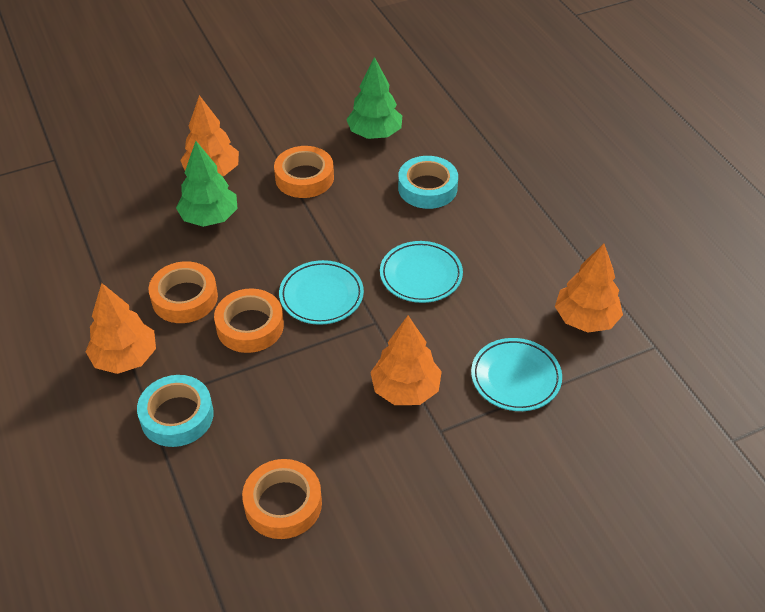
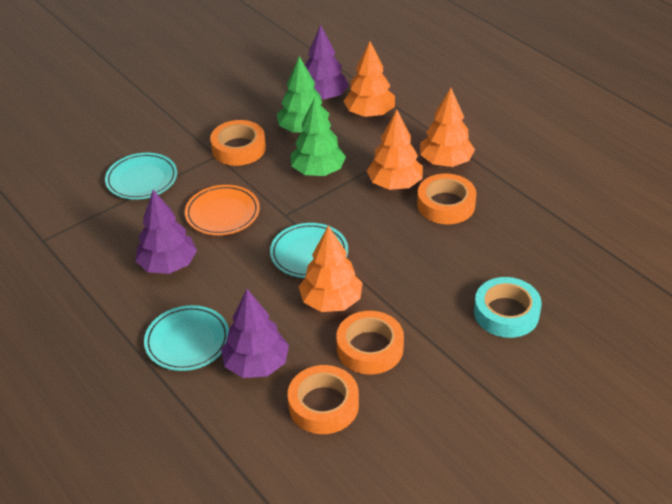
orange plate: 0 -> 1
purple tree: 0 -> 3
turquoise tape: 2 -> 1

